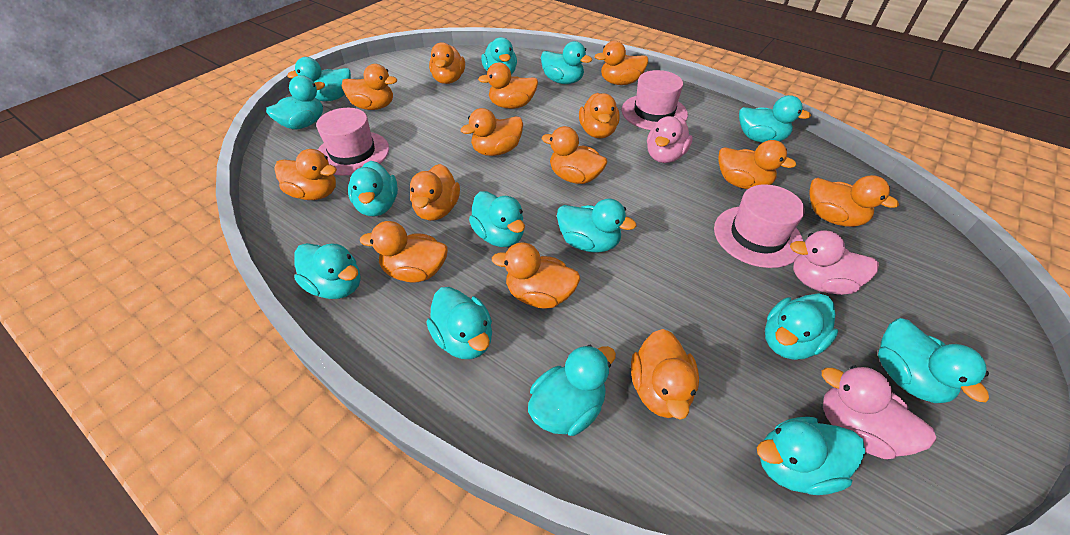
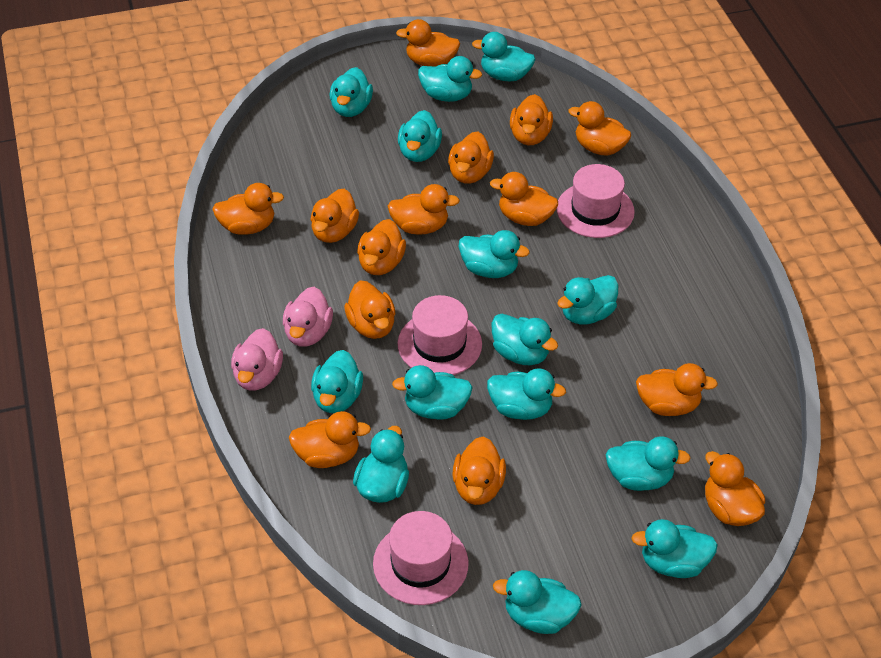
pink duck: 3 -> 2

